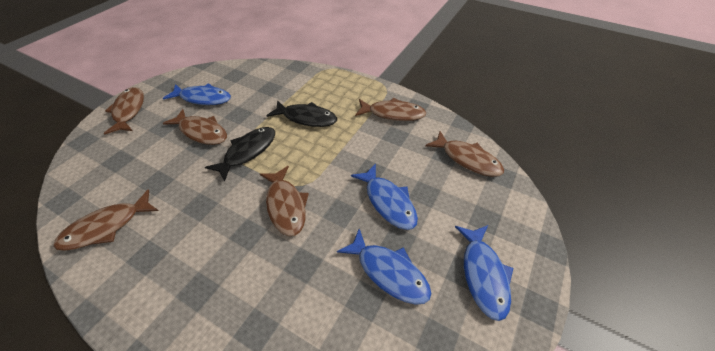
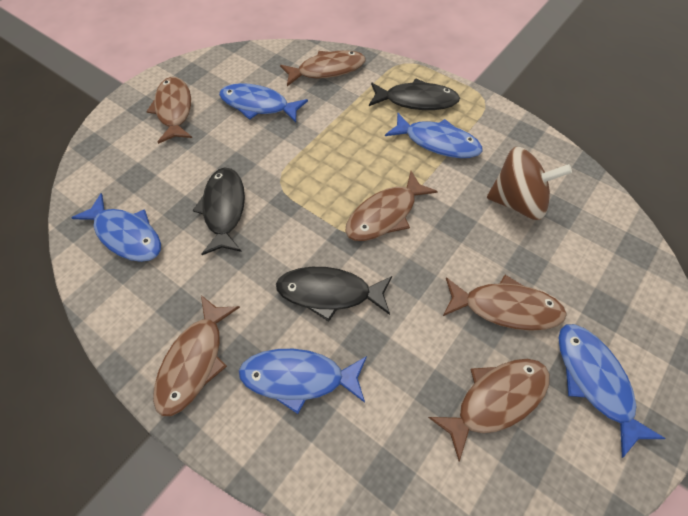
black fish: 2 -> 3
blue fish: 4 -> 5
brown spinning top: 0 -> 1

